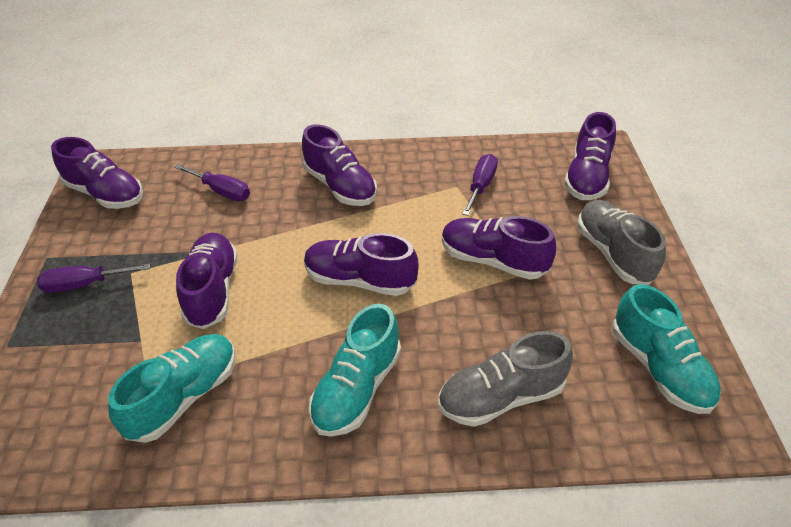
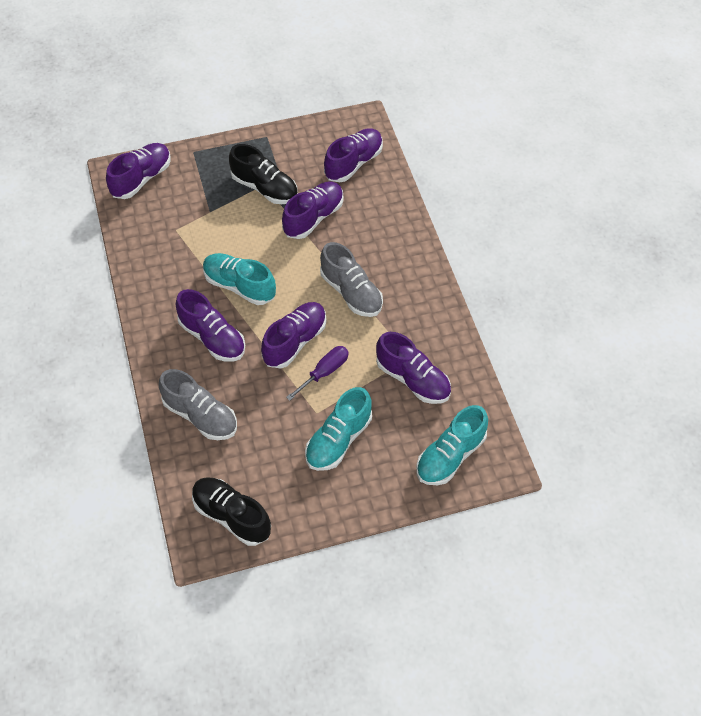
black shoe: 0 -> 2
purple screwdriver: 3 -> 1

